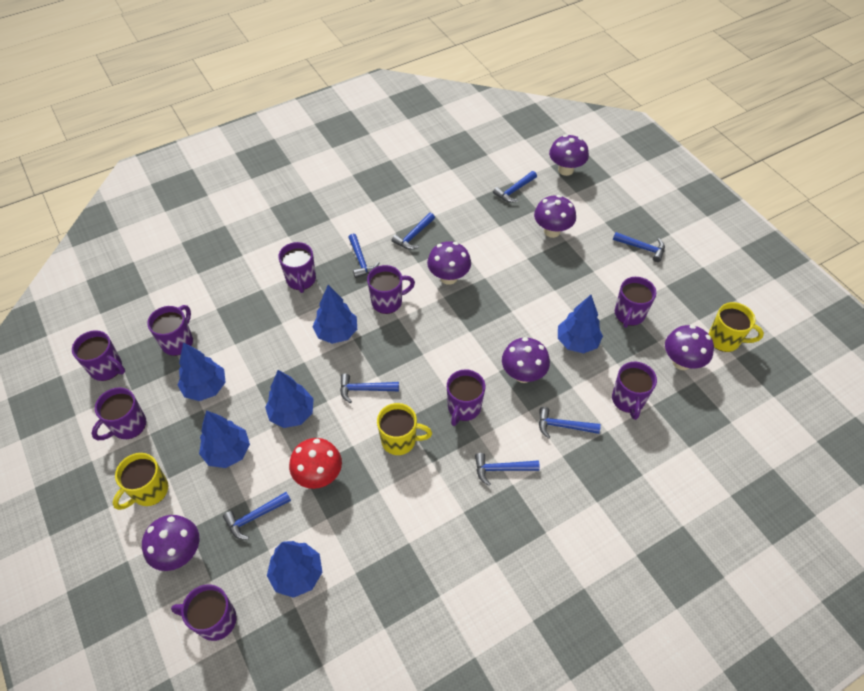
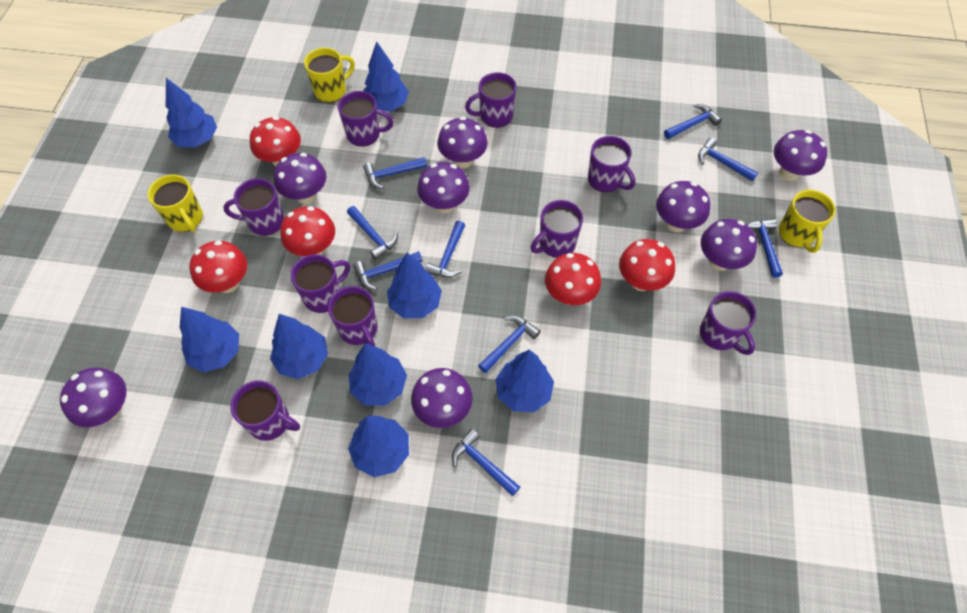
blue hammer: 8 -> 9
blue tree: 6 -> 8
purple mushroom: 6 -> 8
red mushroom: 1 -> 5

